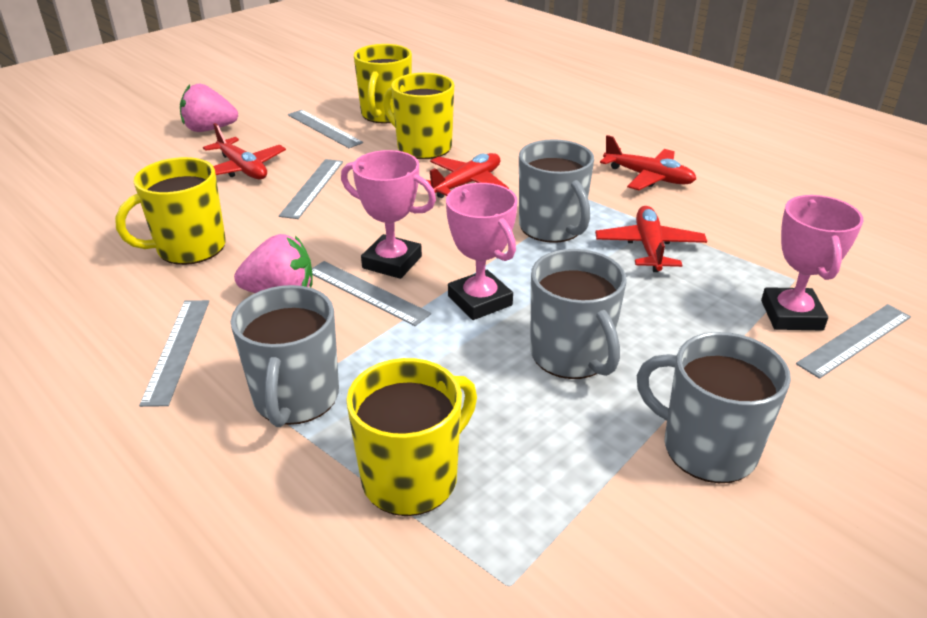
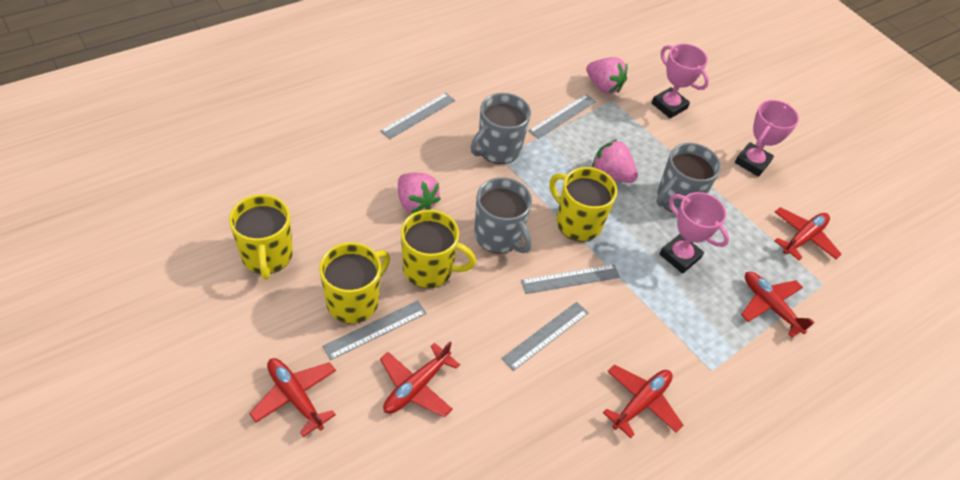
grey mug: 4 -> 3
pink strawberry: 2 -> 3
red plane: 4 -> 5

